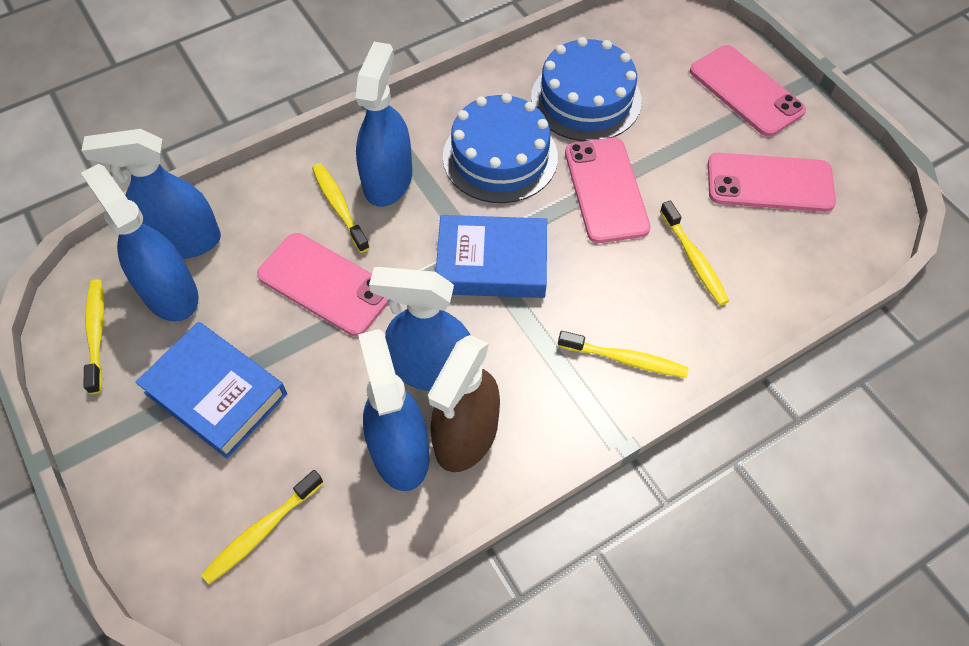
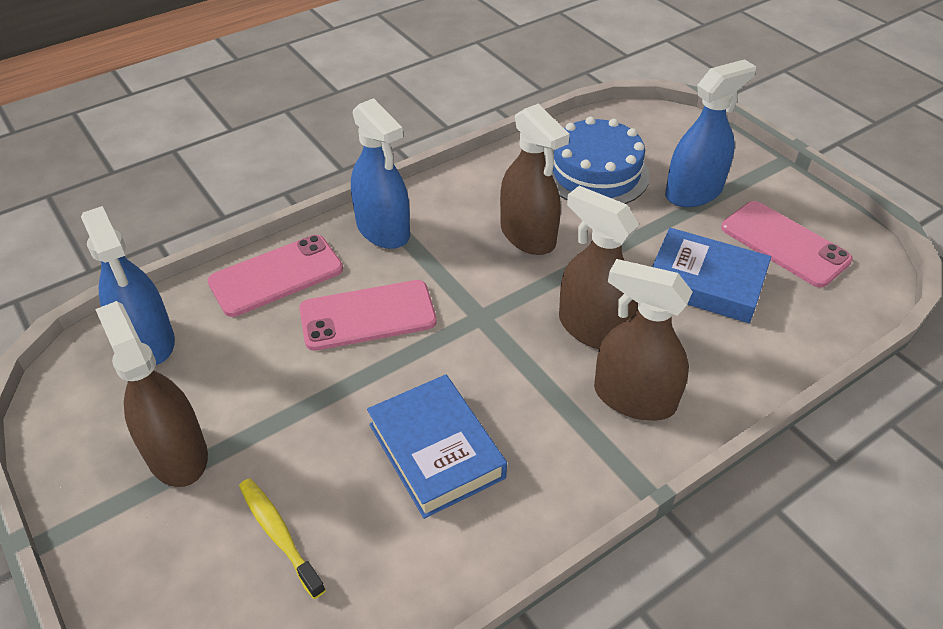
blue cake: 2 -> 1
blue spray bottle: 5 -> 3
brown spray bottle: 1 -> 4
pink phone: 4 -> 3
yellow toothbrush: 5 -> 1

